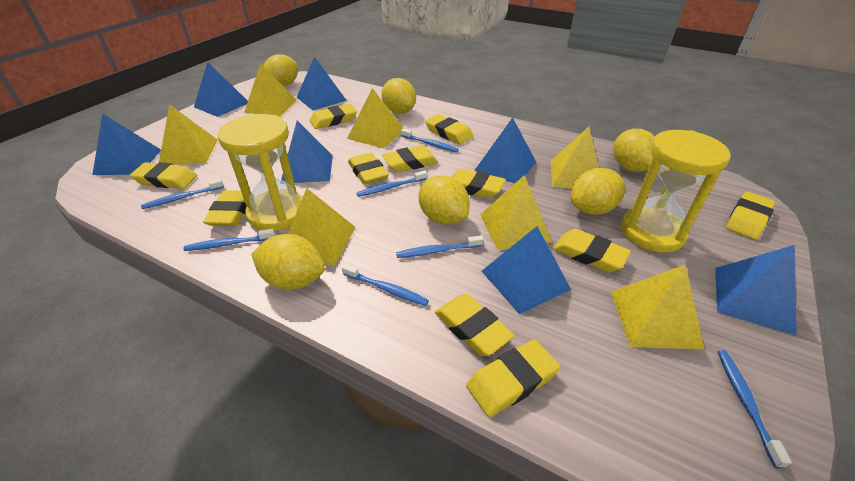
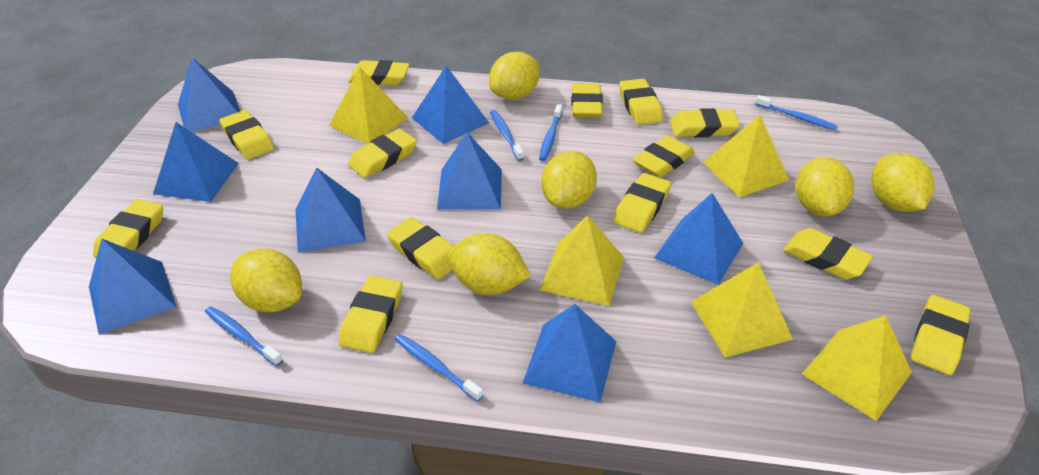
blue pyramid: 7 -> 8
blue toothbrush: 7 -> 5
yellow eraser: 11 -> 13
yellow hourglass: 2 -> 0
yellow pyramid: 7 -> 5

